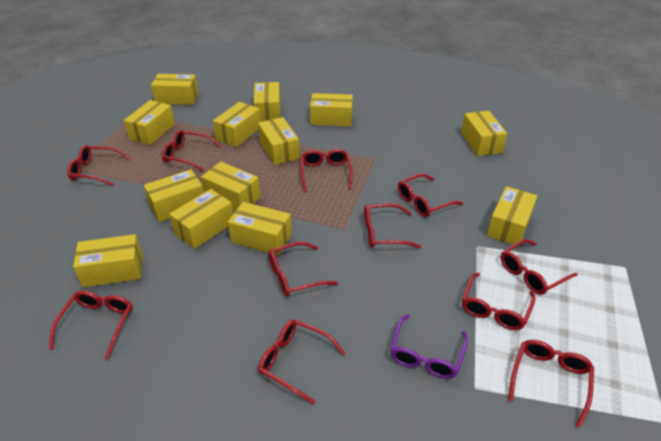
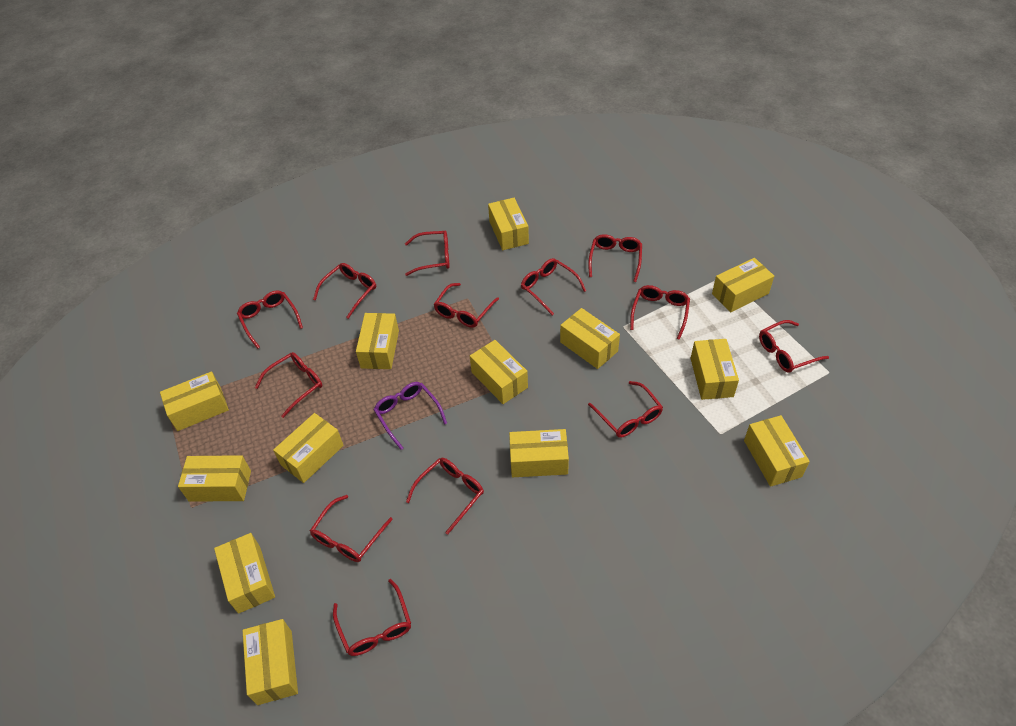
red glasses: 11 -> 13

